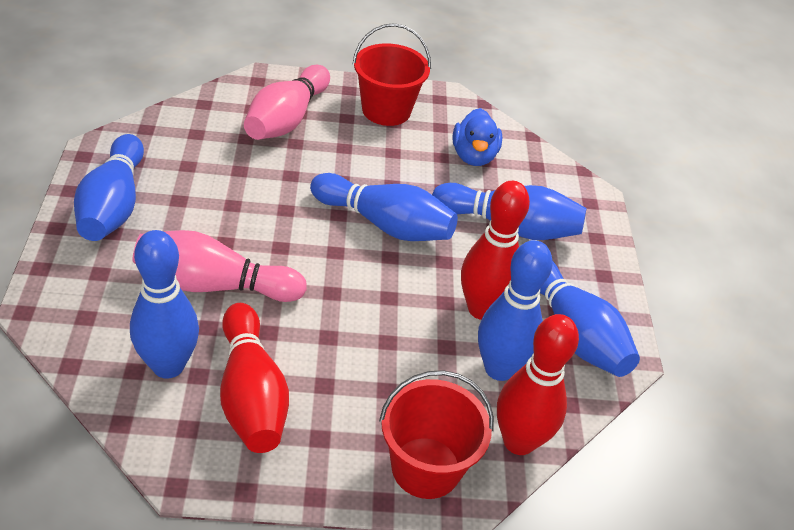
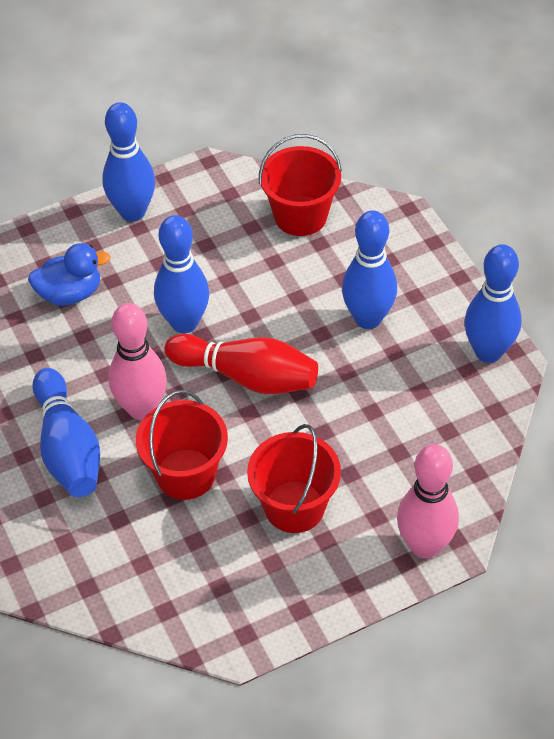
blue bowling pin: 6 -> 5
red bowling pin: 3 -> 1
red bucket: 2 -> 3

